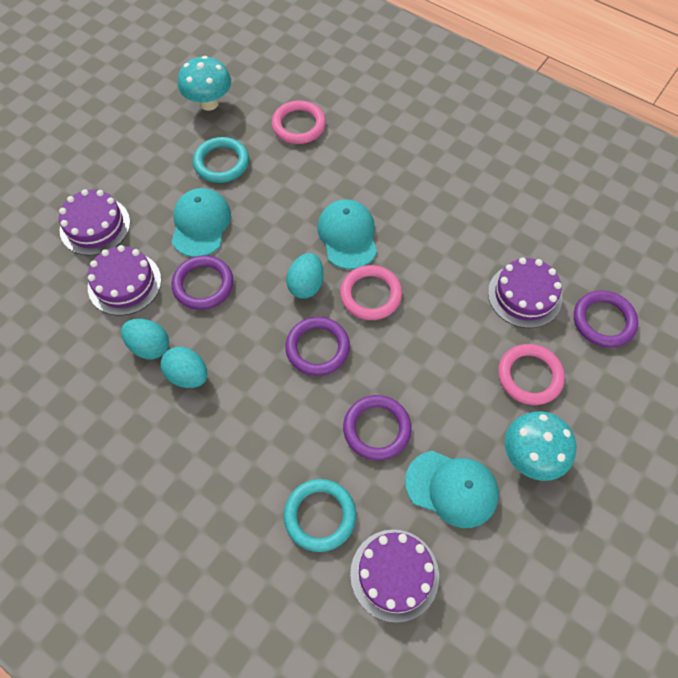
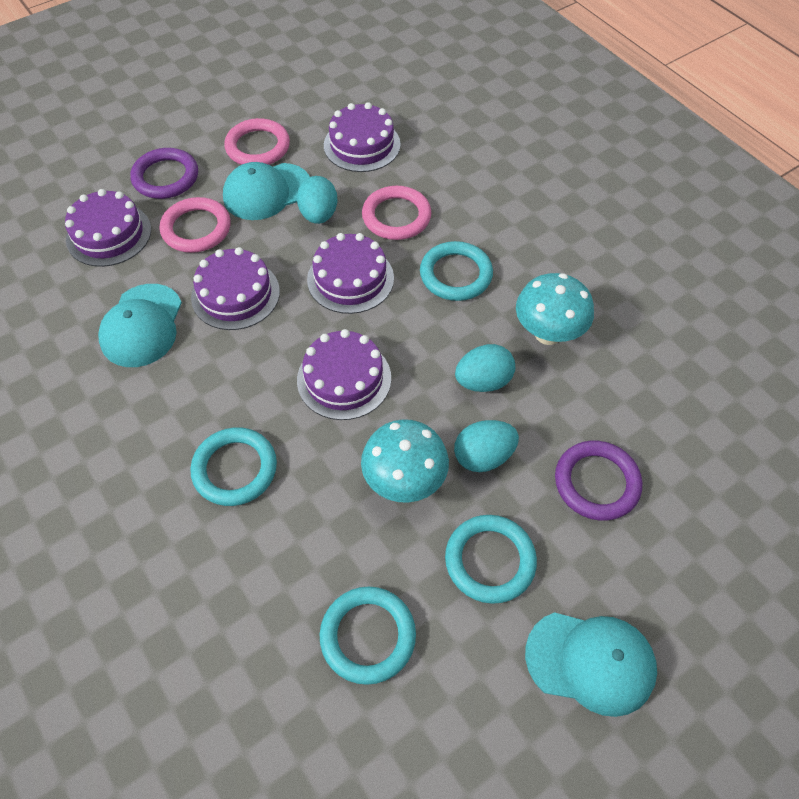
purple cake: 4 -> 5
purple ring: 4 -> 2
turquoise ring: 2 -> 4

